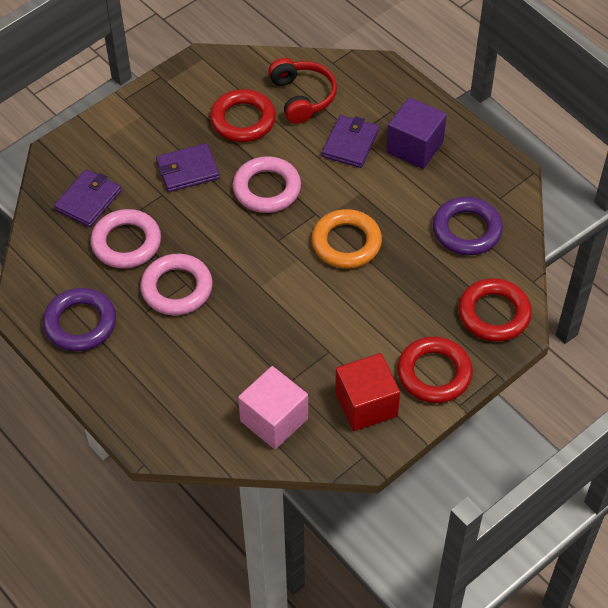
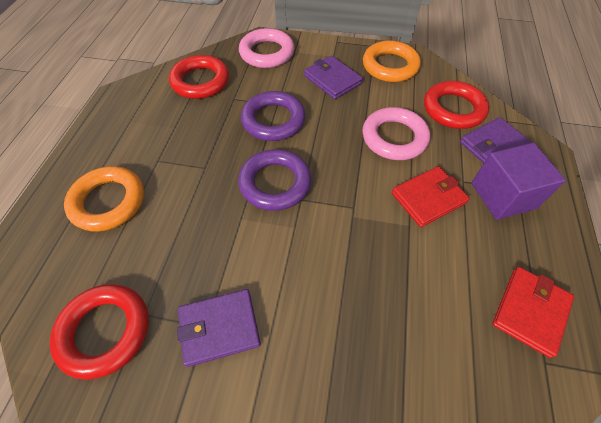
orange ring: 1 -> 2
pink cube: 1 -> 0
pink ring: 3 -> 2
red cube: 1 -> 0
red headphones: 1 -> 0
red wallet: 0 -> 2

